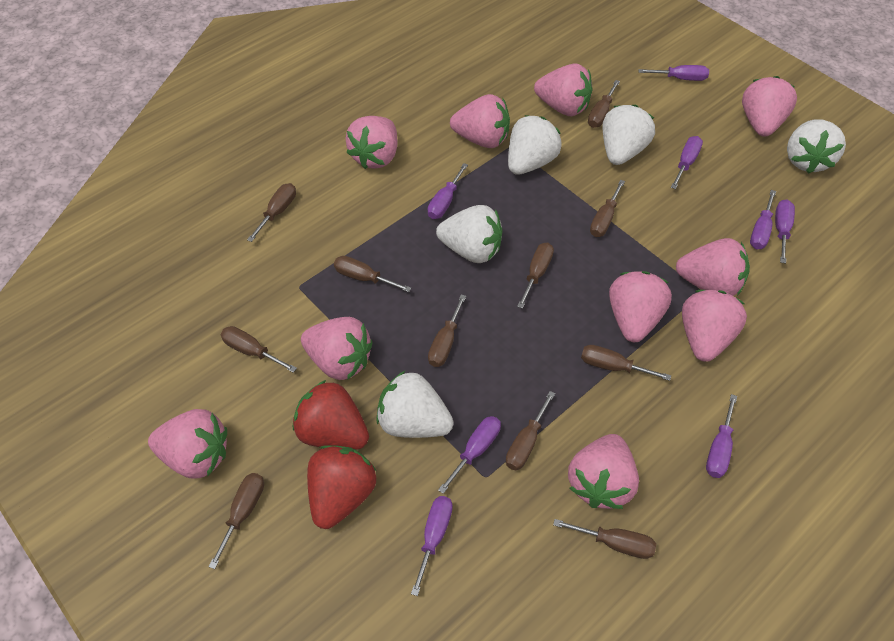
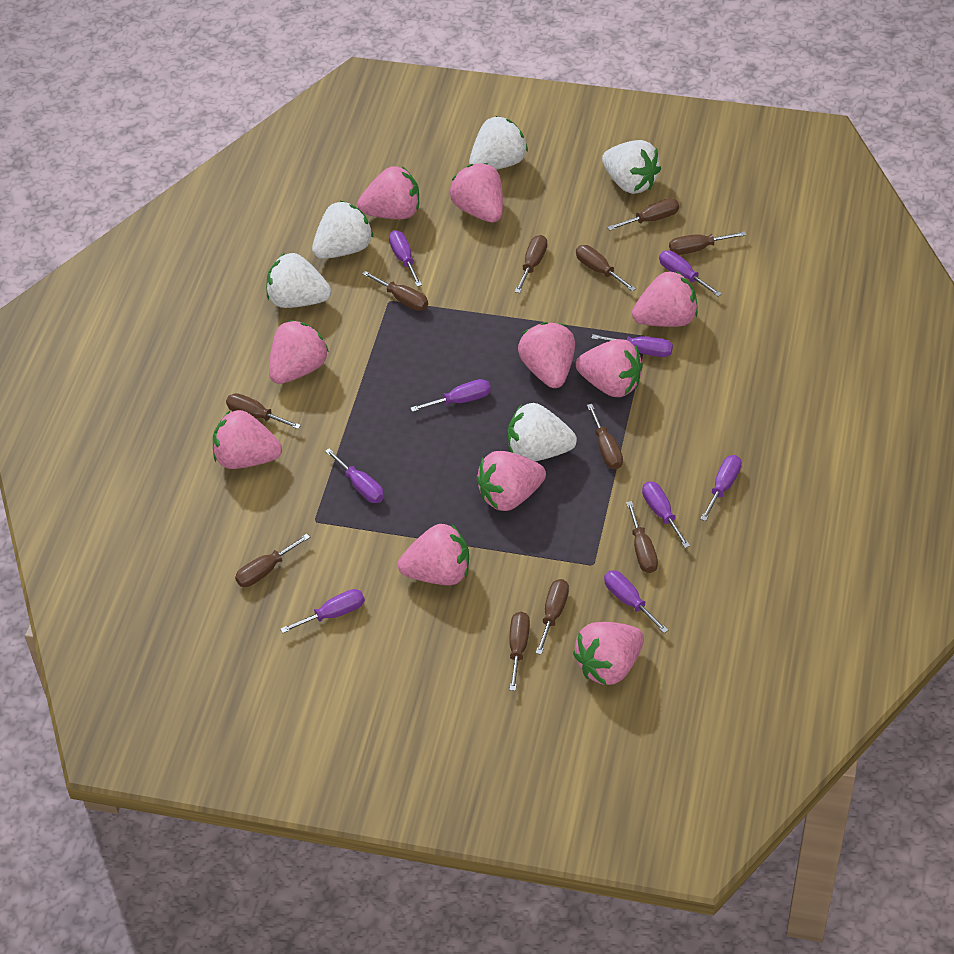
purple screwdriver: 8 -> 9
red strawberry: 2 -> 0

